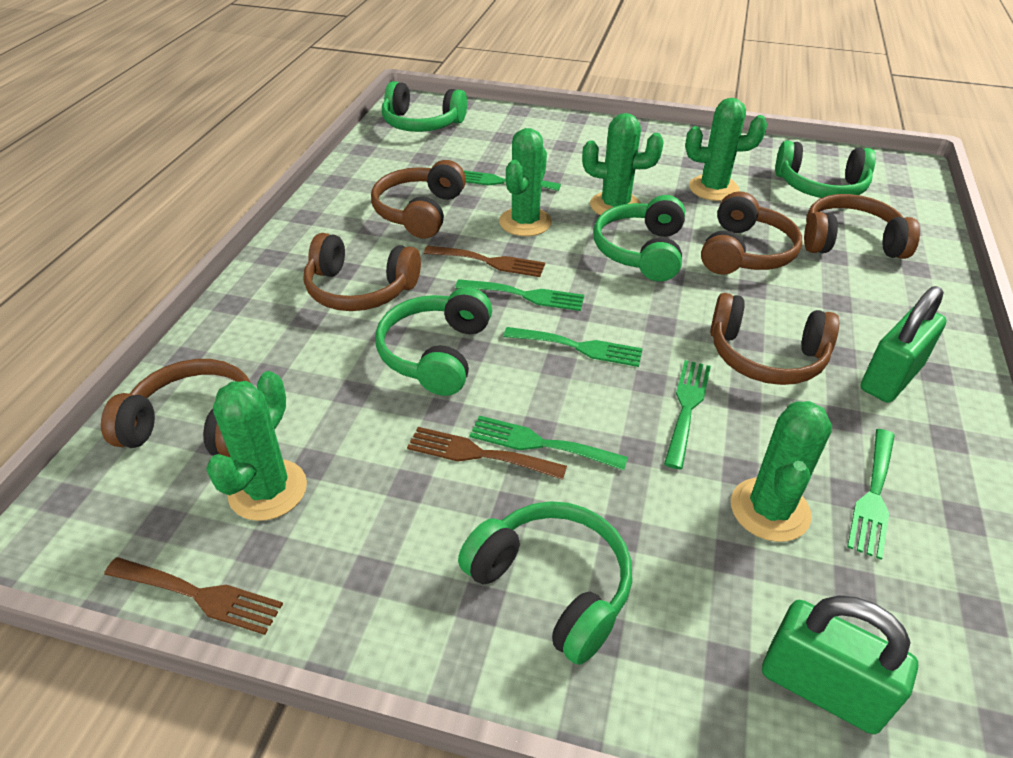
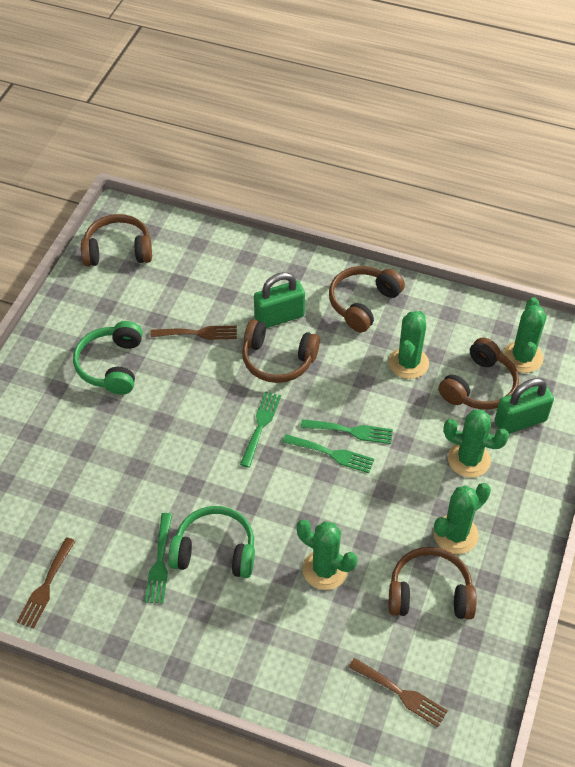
brown headphones: 6 -> 5
green fork: 6 -> 4
green headphones: 5 -> 2

